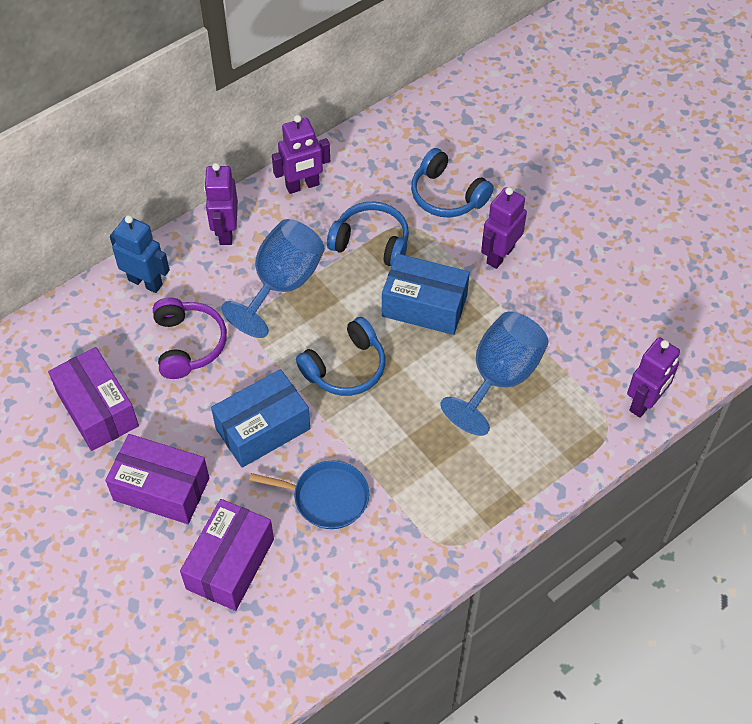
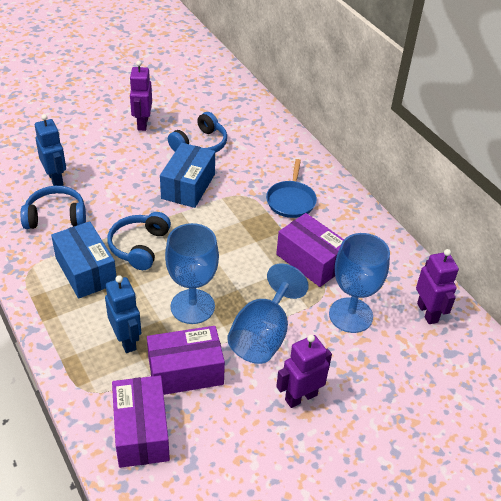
blue goblet: 2 -> 3
blue robot: 1 -> 2
purple headphones: 1 -> 0
purple robot: 4 -> 3

